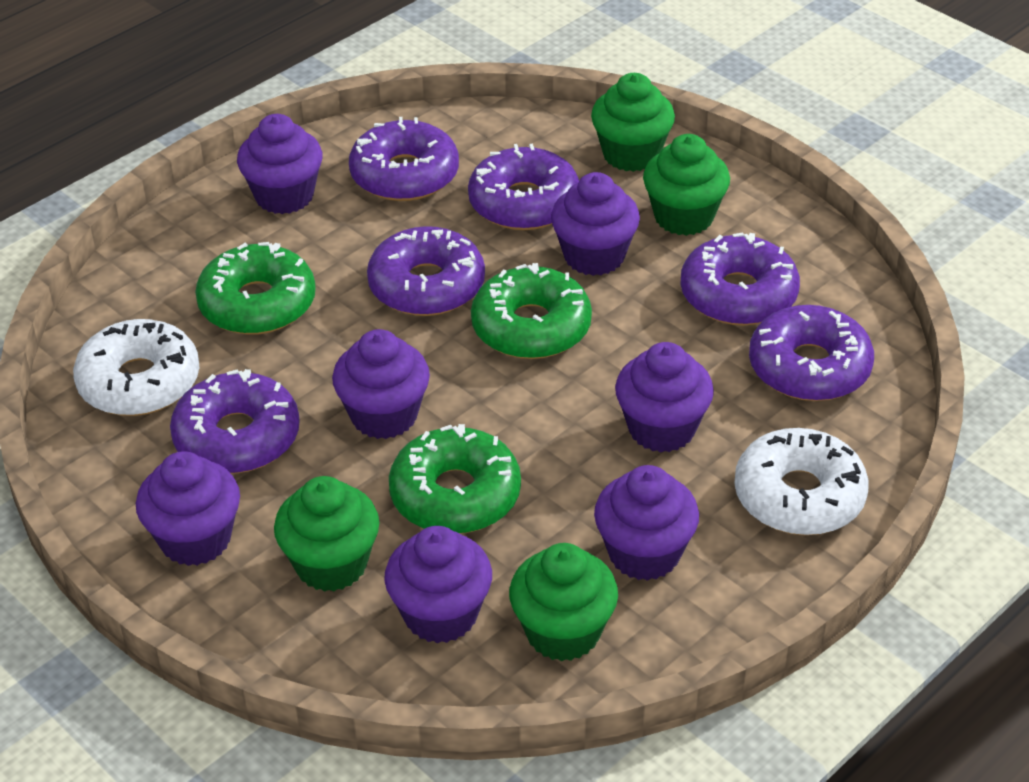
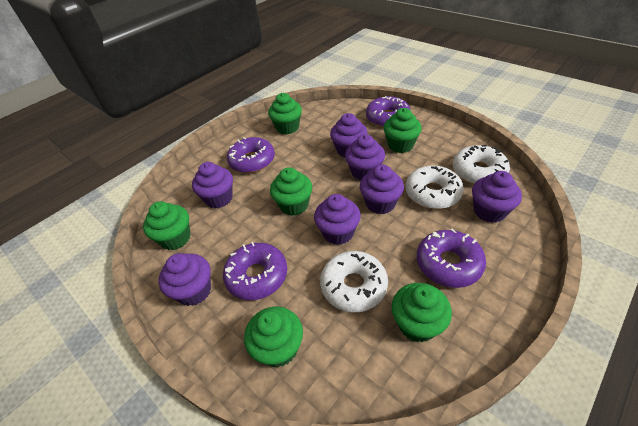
green cupcake: 4 -> 6
green donut: 3 -> 0
purple donut: 6 -> 4
white donut: 2 -> 3

